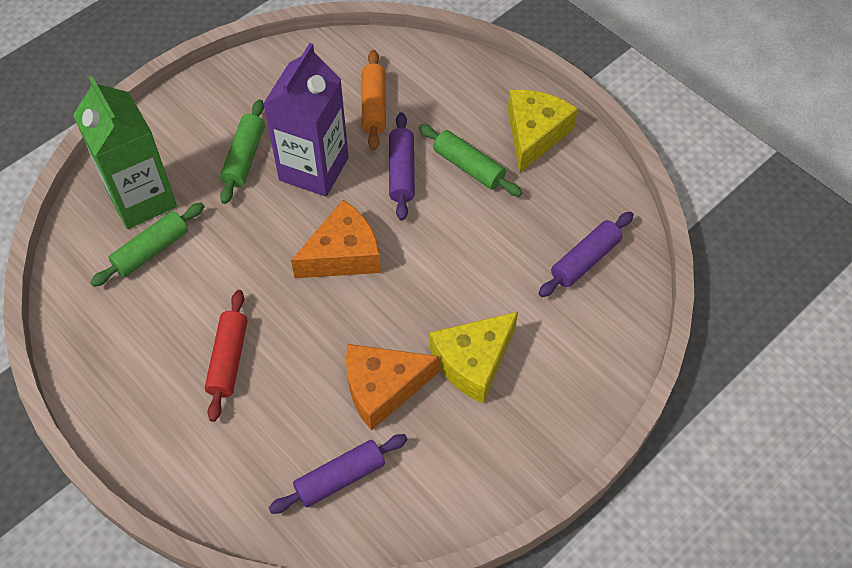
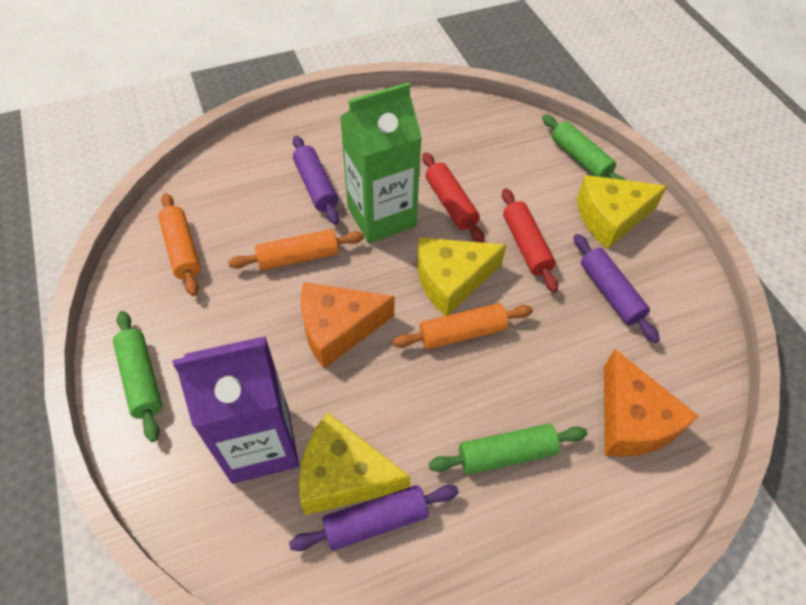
orange rolling pin: 1 -> 3
red rolling pin: 1 -> 2
yellow cheese: 2 -> 3

